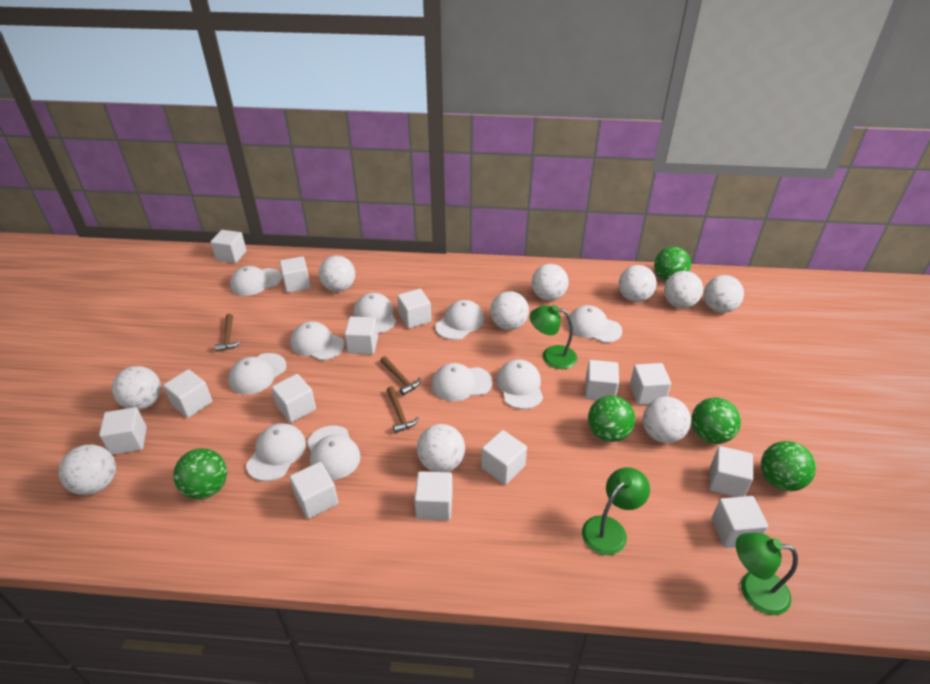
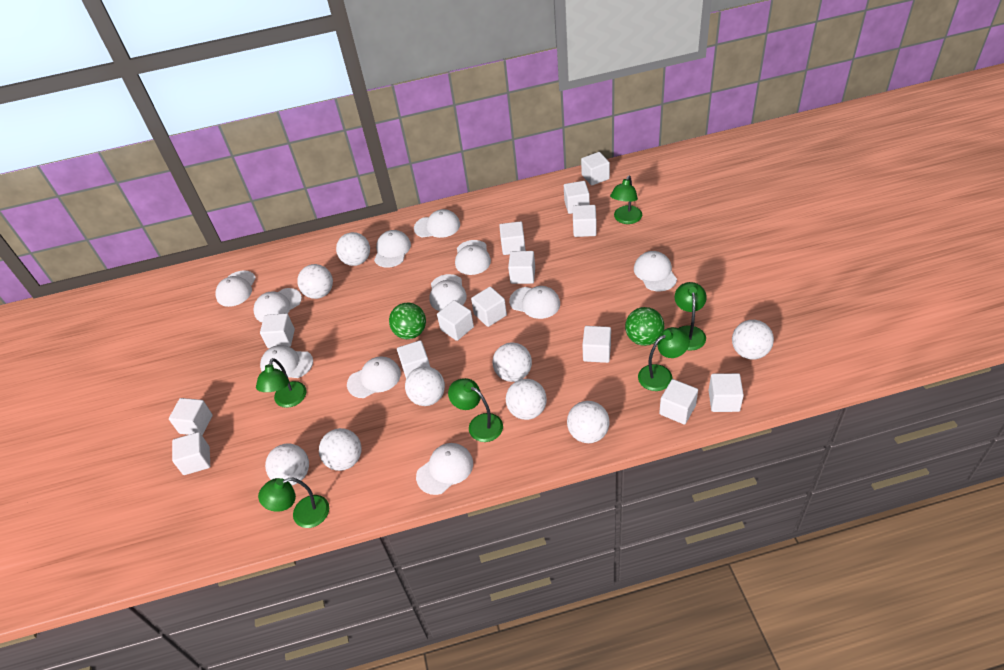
brown hammer: 3 -> 0
green ball: 5 -> 2
green lamp: 3 -> 6
white ball: 10 -> 9
white cap: 10 -> 11

